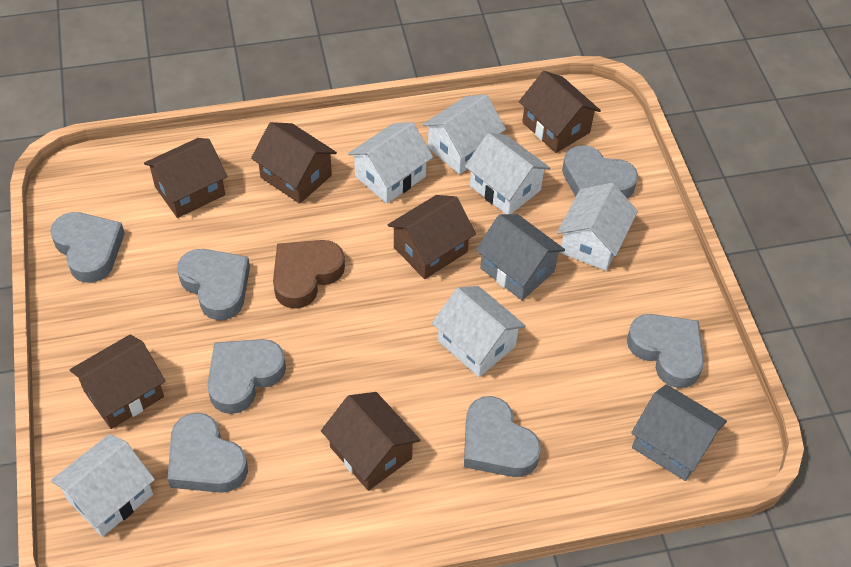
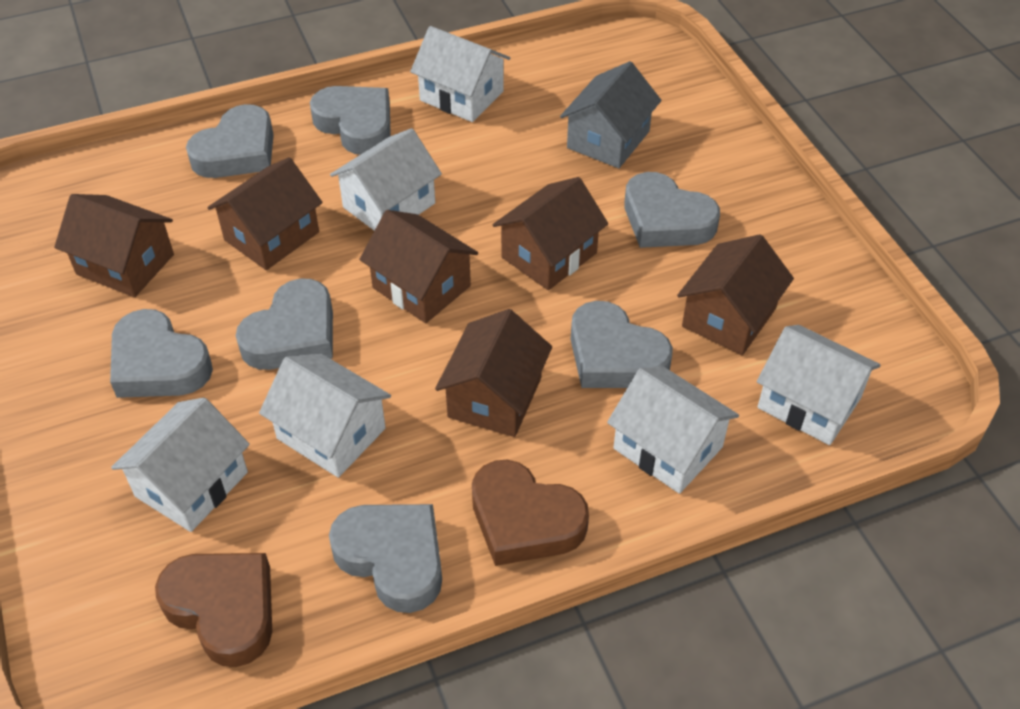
brown heart: 1 -> 2
grey house: 2 -> 1

